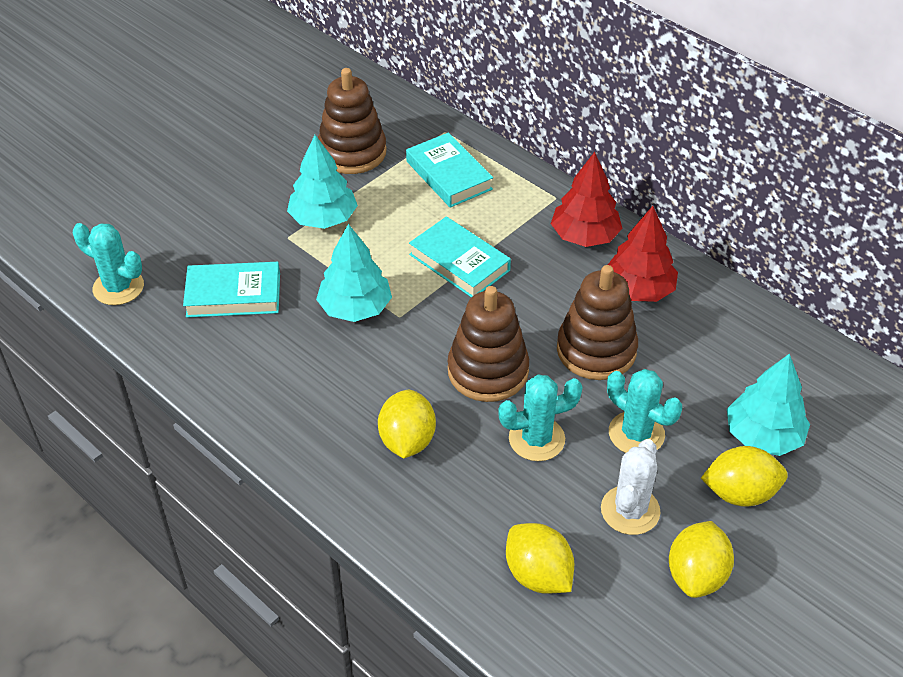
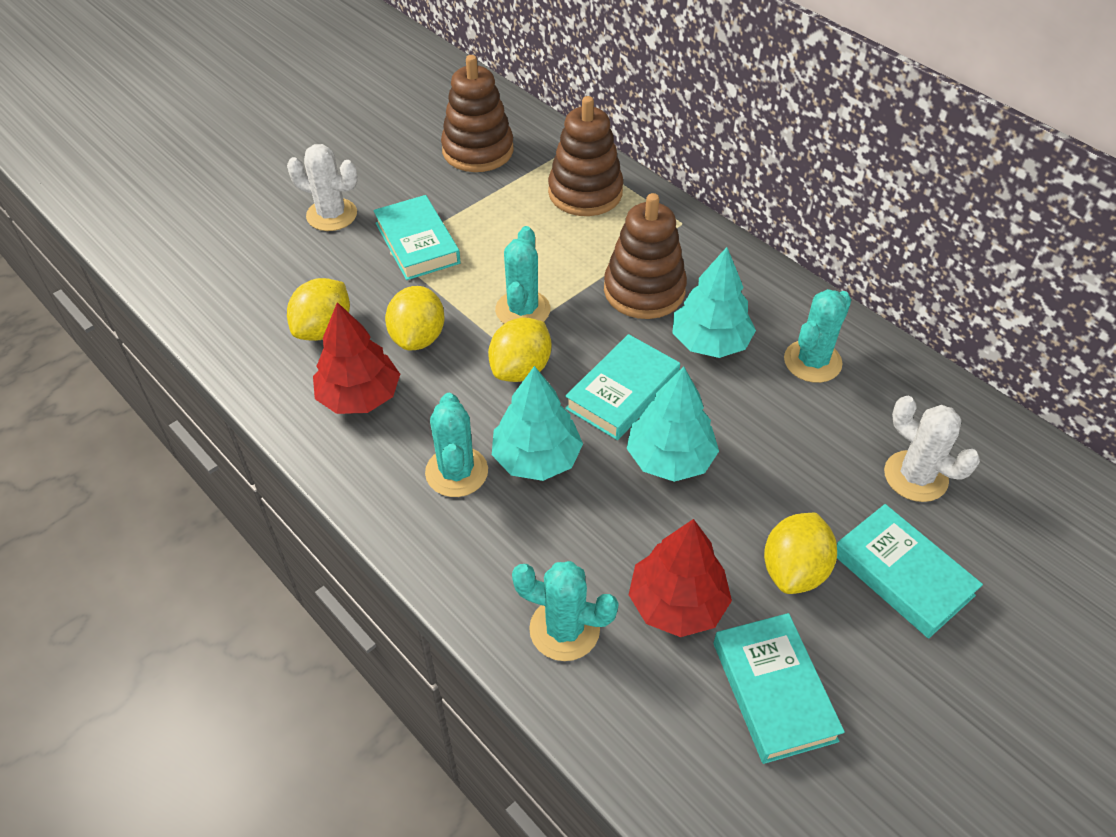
turquoise book: 3 -> 4
turquoise cactus: 3 -> 4
white cactus: 1 -> 2

